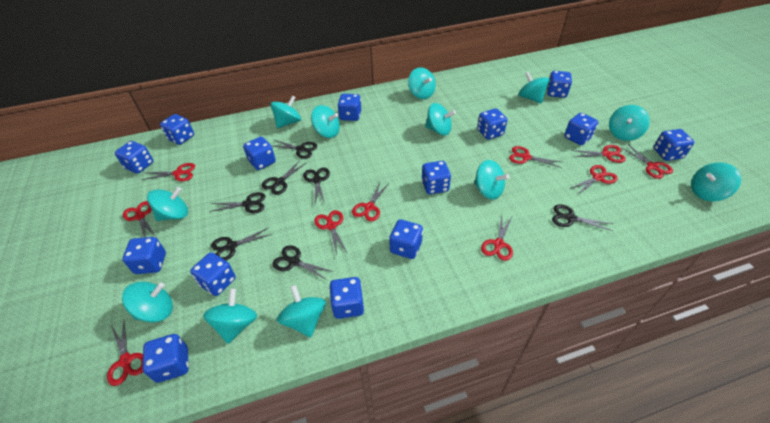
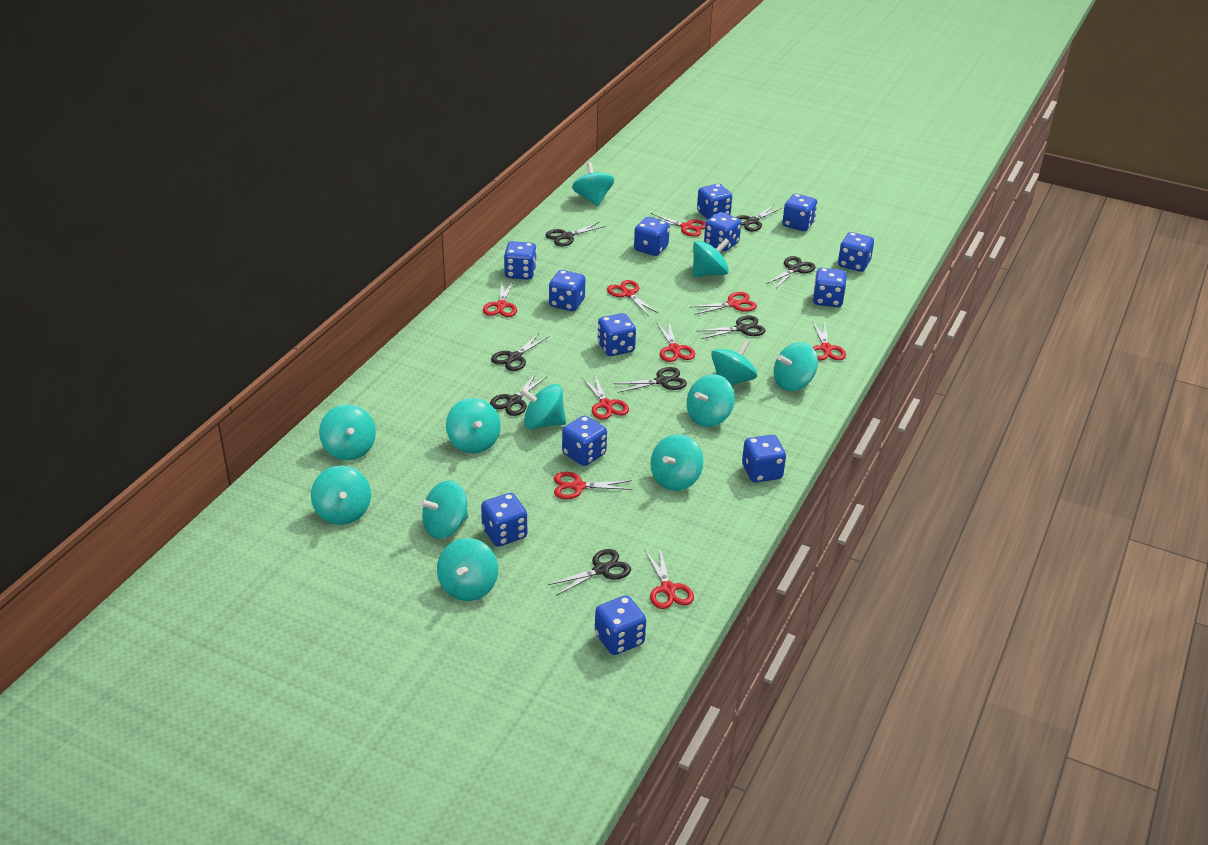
black scissors: 7 -> 8
blue dice: 14 -> 13
red scissors: 10 -> 9

